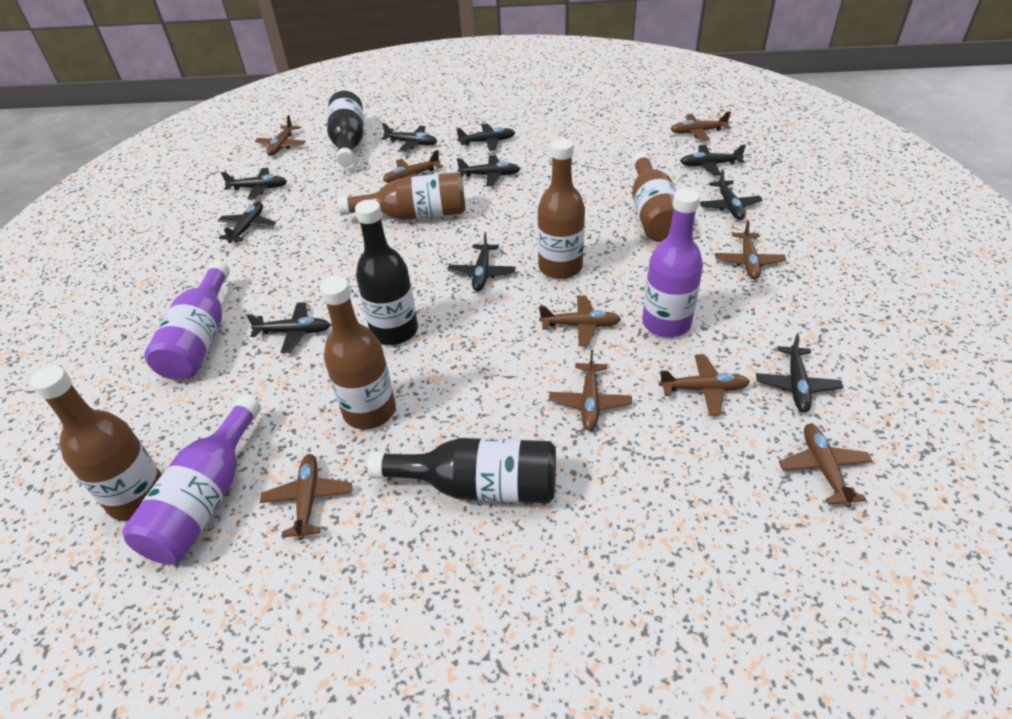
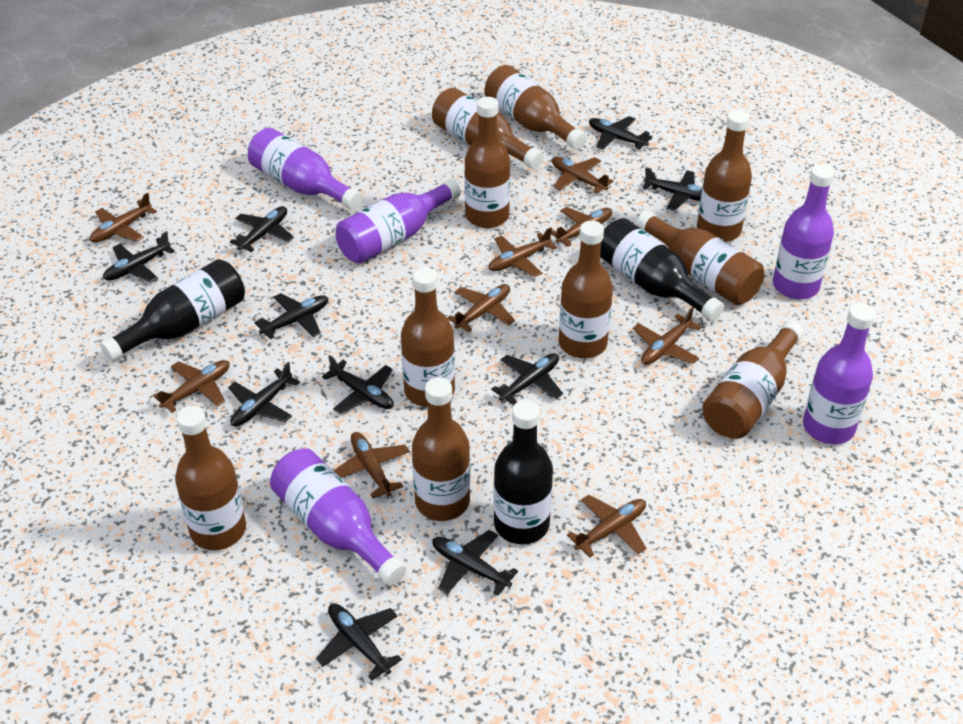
brown bottle: 5 -> 10
purple bottle: 3 -> 5

